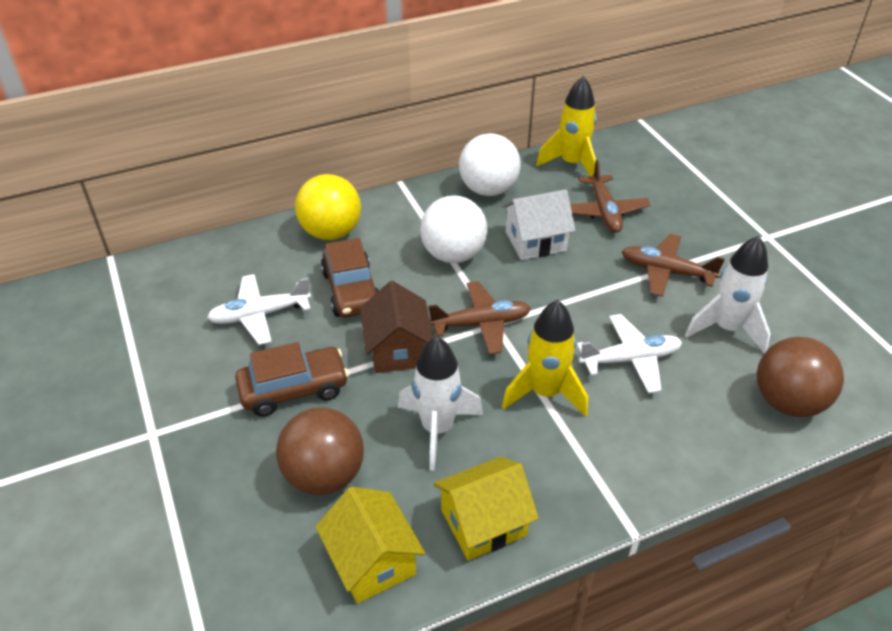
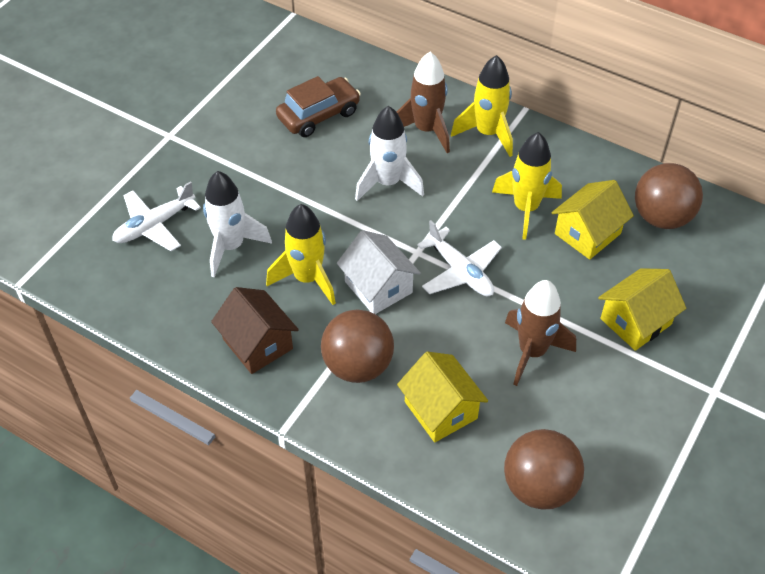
brown ball: 2 -> 3
brown car: 2 -> 1
brown plane: 3 -> 0
brown rocket: 0 -> 2
white ball: 2 -> 0
yellow ball: 1 -> 0
yellow house: 2 -> 3
yellow rocket: 2 -> 3

